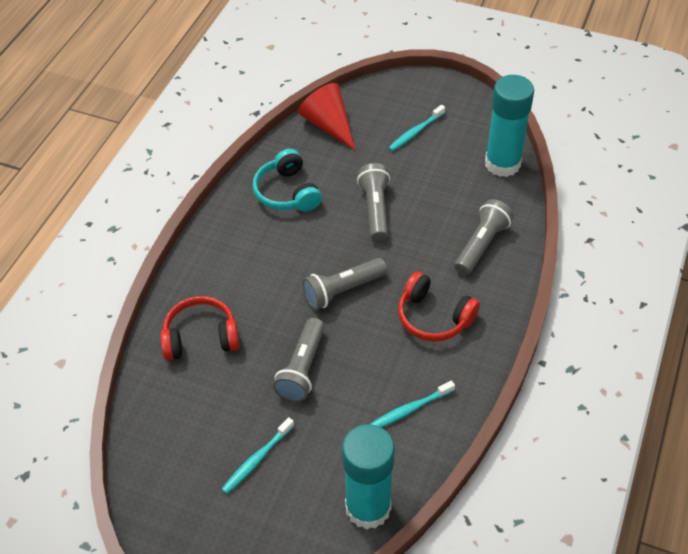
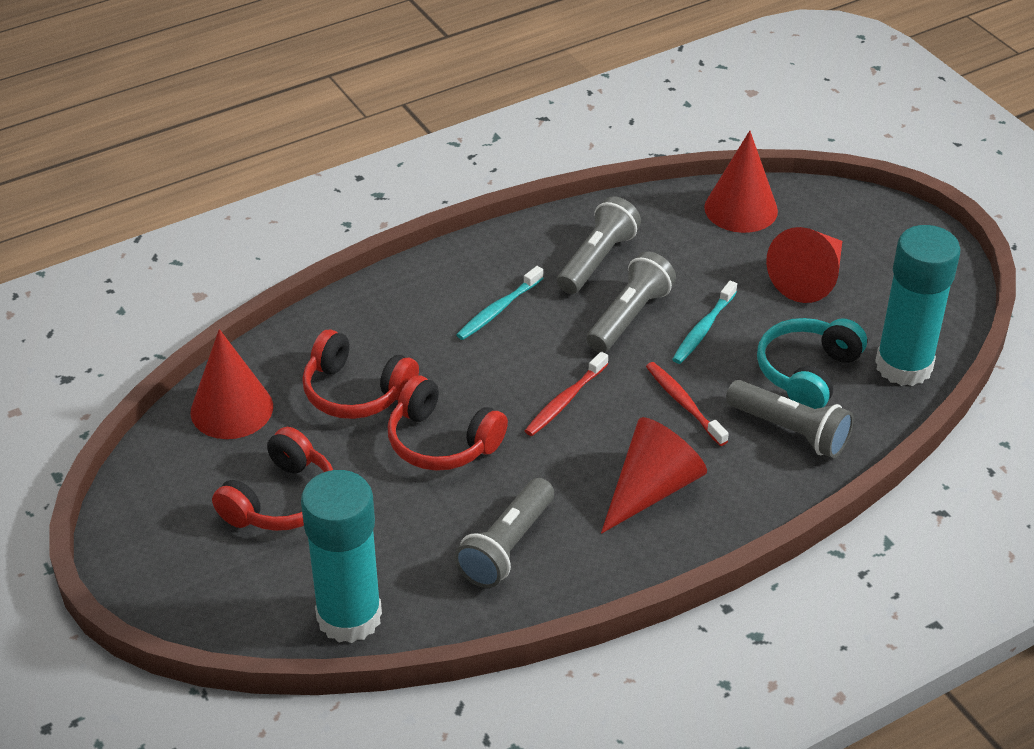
red cone: 1 -> 4
red headphones: 2 -> 3
red toothbrush: 0 -> 2
turquoise toothbrush: 3 -> 2

